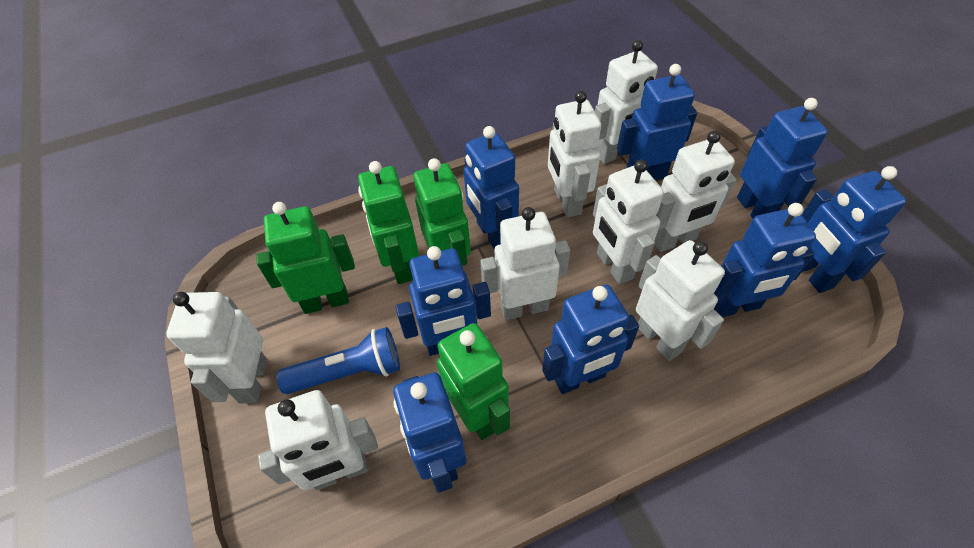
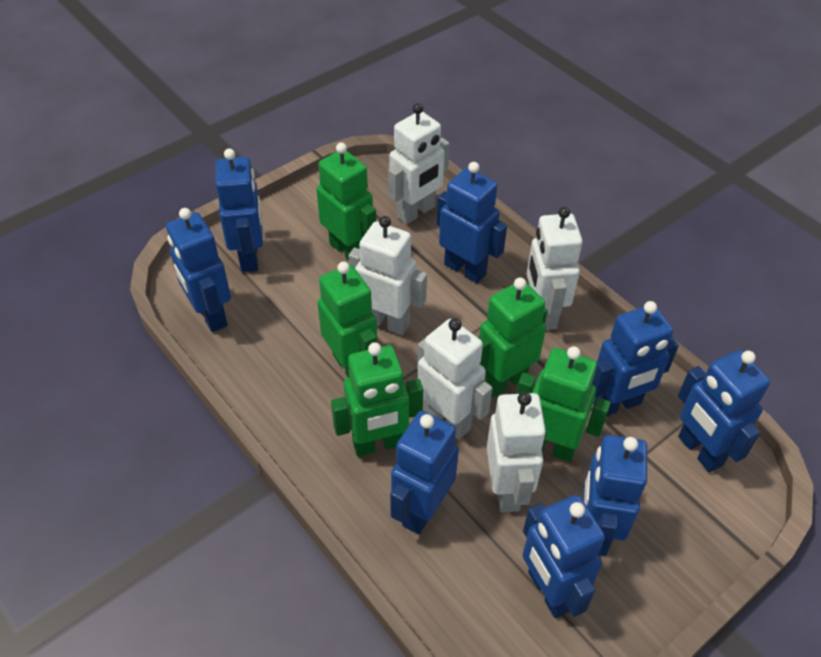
blue flashlight: 1 -> 0
green robot: 4 -> 5
white robot: 8 -> 5

